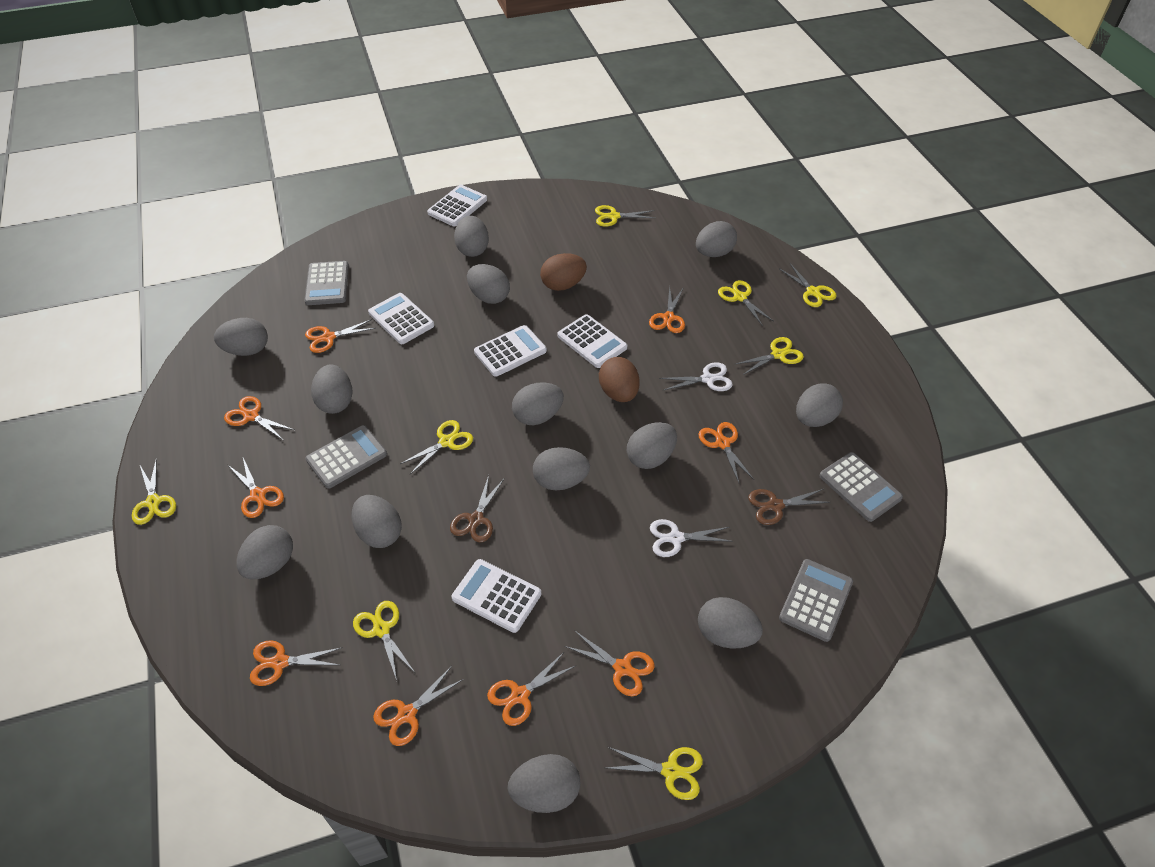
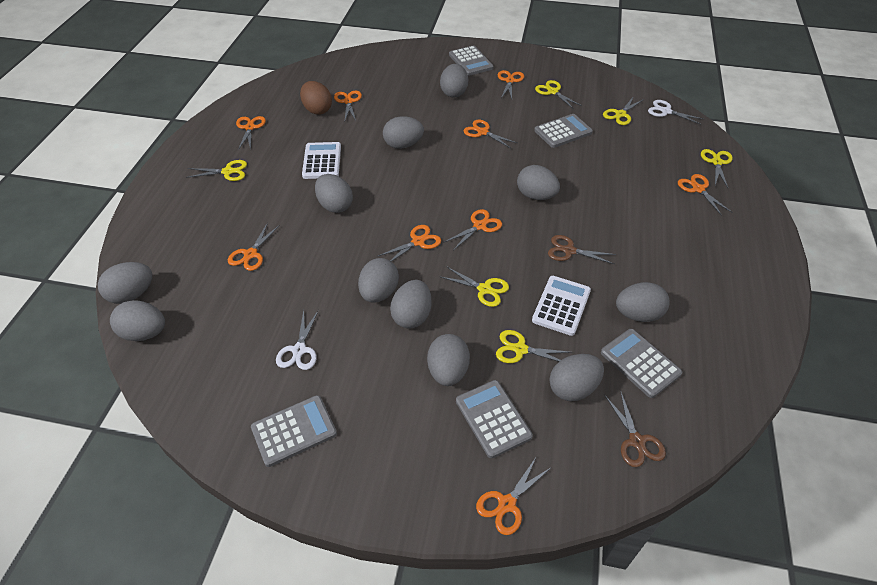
brown egg: 2 -> 1
grey calculator: 4 -> 5
grey egg: 13 -> 11
white calculator: 5 -> 2
yellow scissors: 8 -> 6

